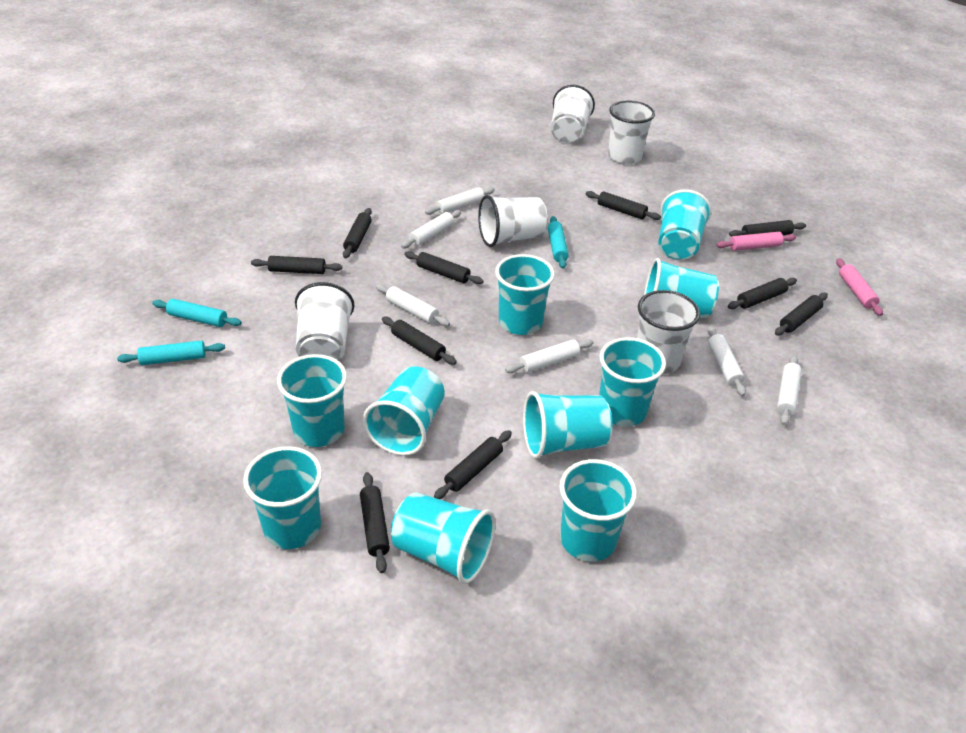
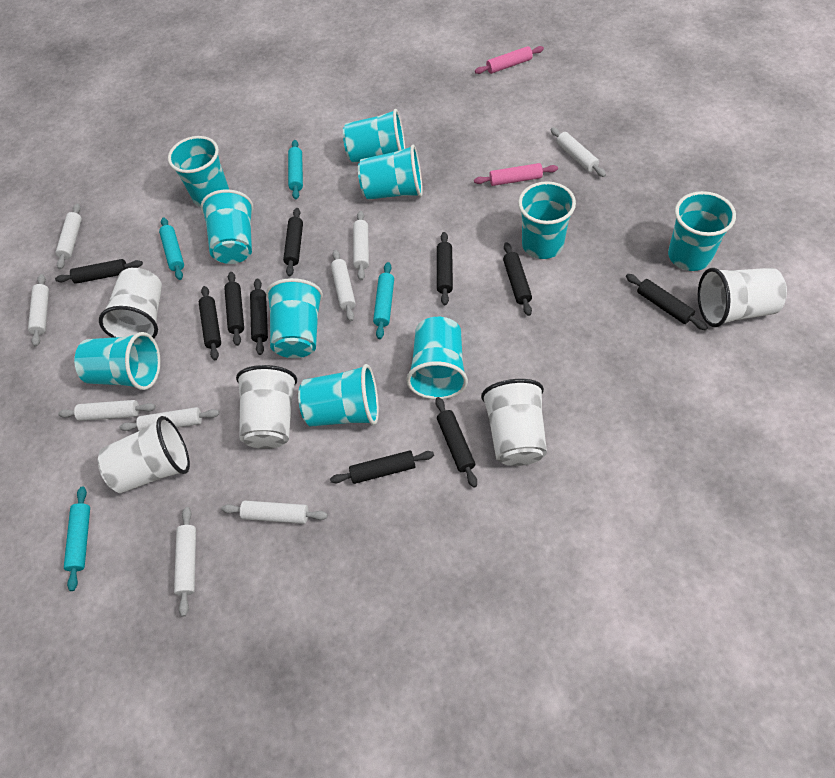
turquoise rolling pin: 3 -> 4
white rolling pin: 6 -> 9

